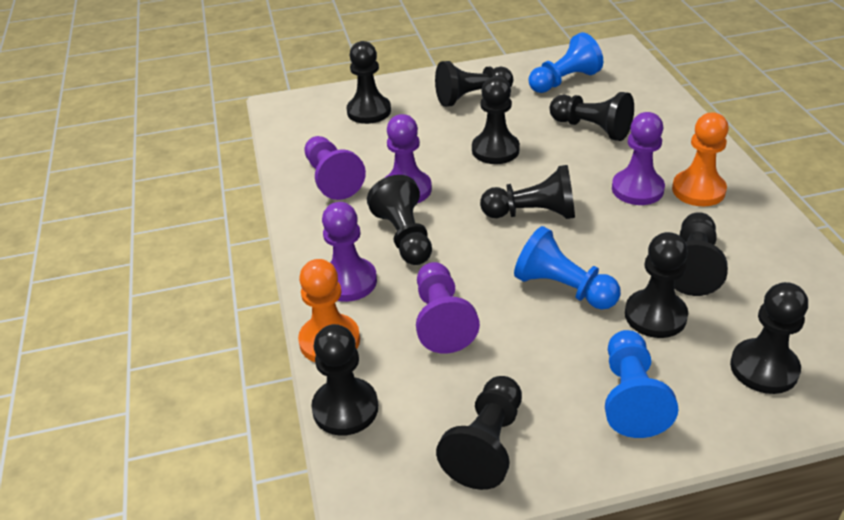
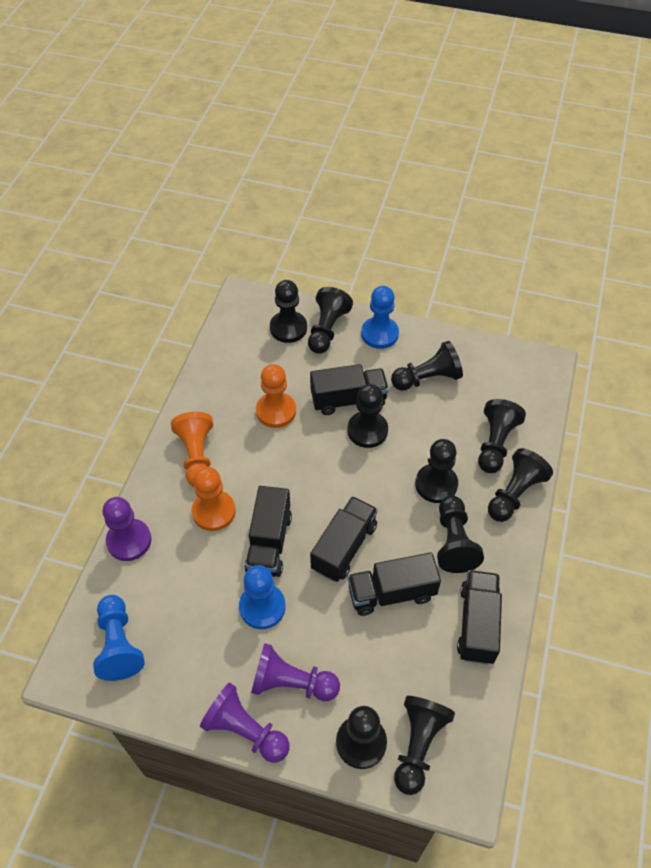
black pawn: 11 -> 10
black truck: 0 -> 5
orange pawn: 2 -> 3
purple pawn: 5 -> 3

